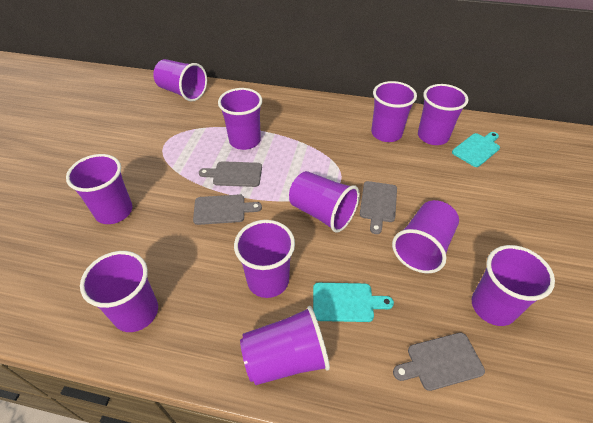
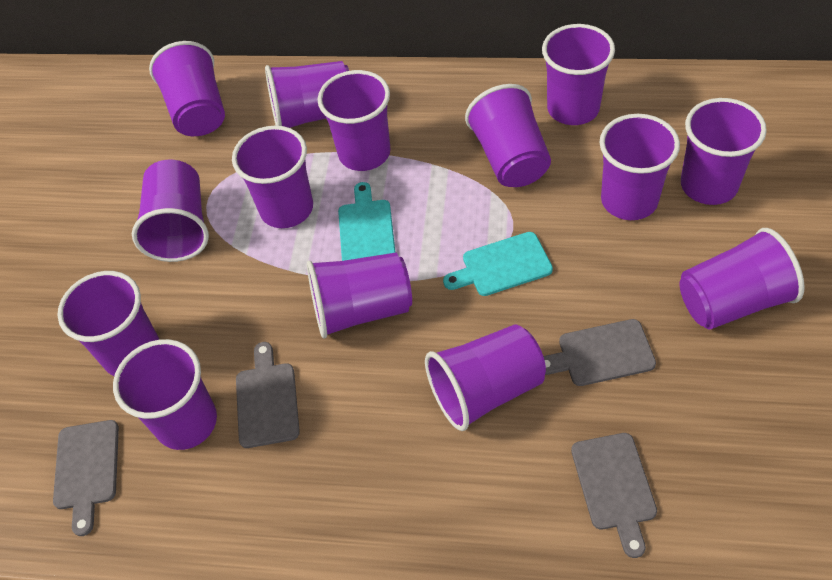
purple cup: 11 -> 14

